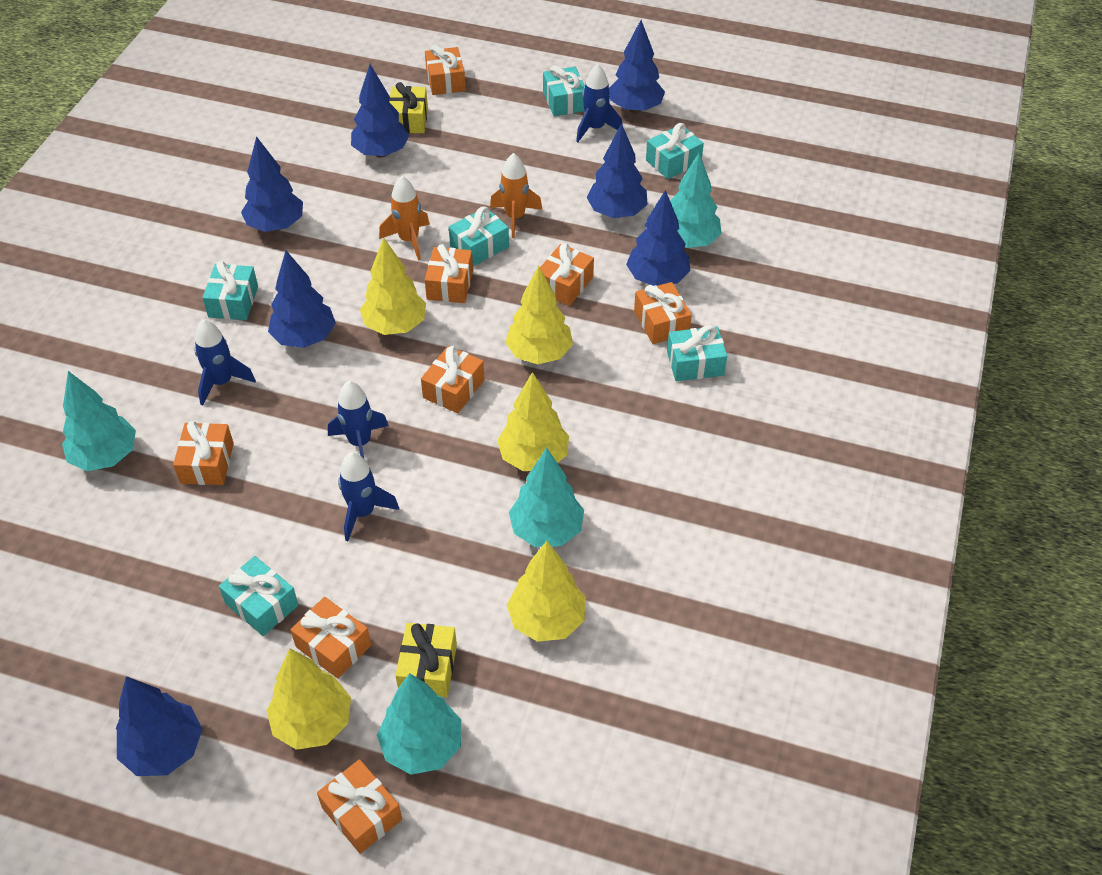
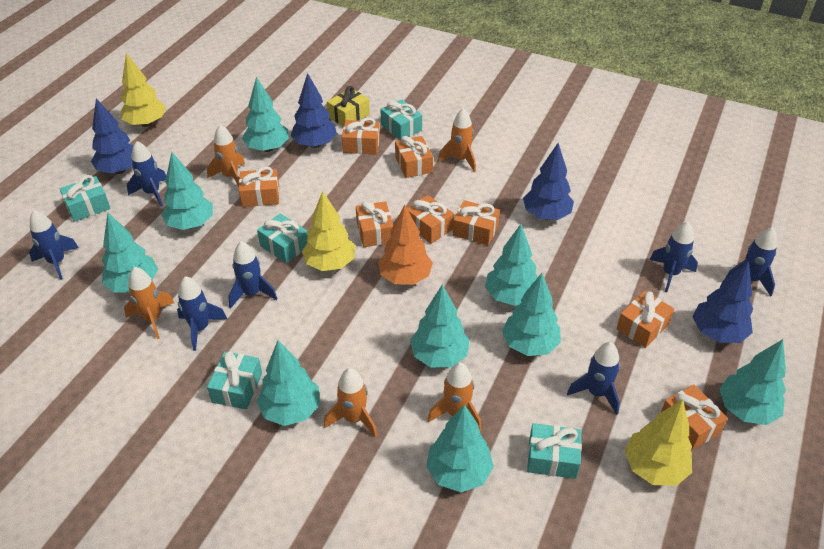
blue rocket: 4 -> 7
blue tree: 7 -> 4
orange rocket: 2 -> 5
orange tree: 0 -> 1
turquoise gift: 6 -> 5
turquoise tree: 4 -> 9
yellow gift: 2 -> 1
yellow tree: 5 -> 3

